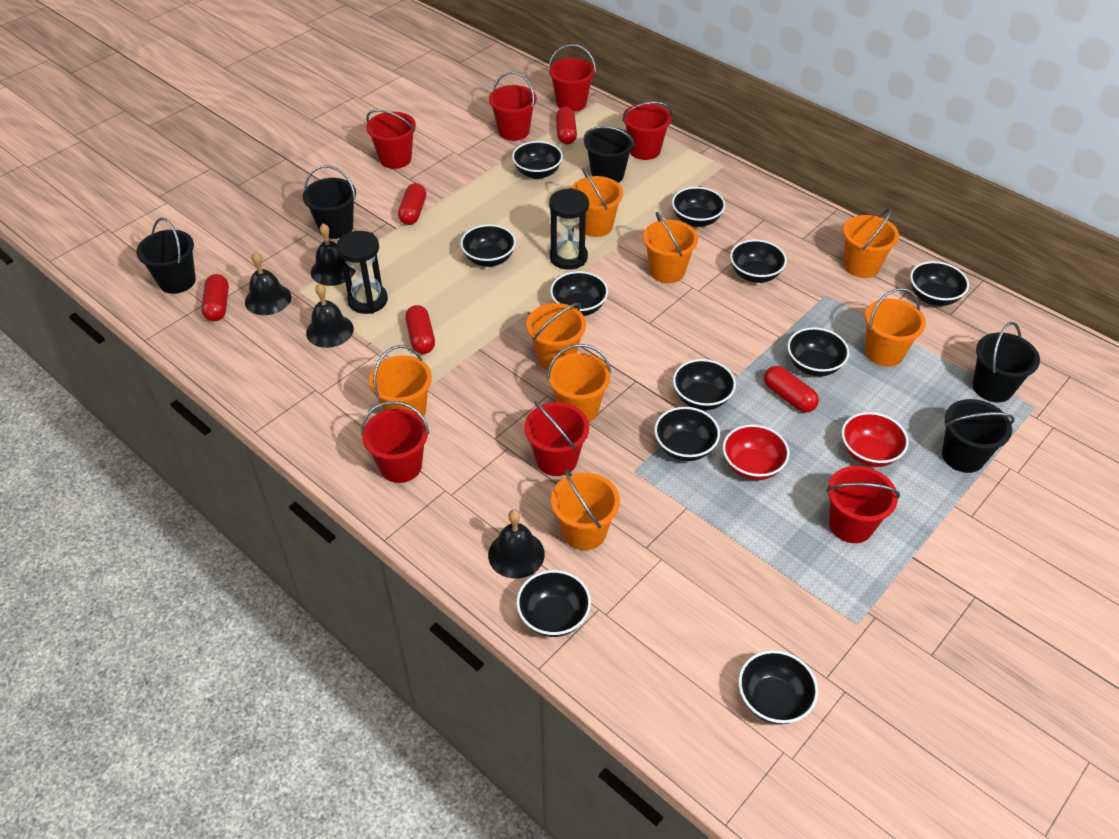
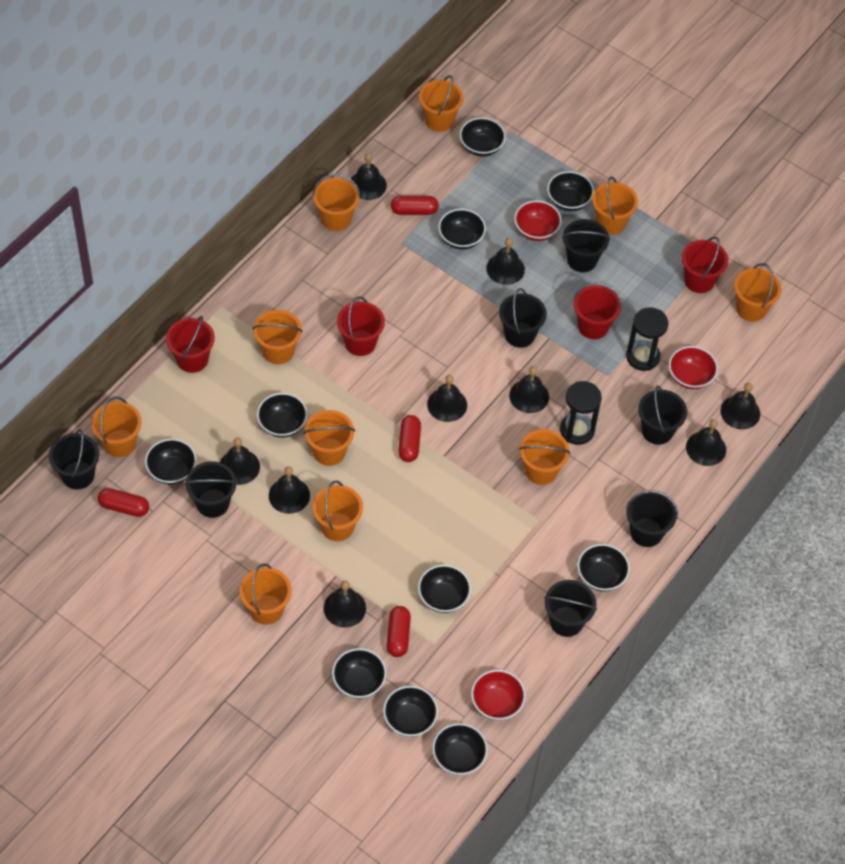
black bell: 4 -> 9
black bowl: 11 -> 10
black bucket: 5 -> 7
orange bucket: 8 -> 10
red bowl: 2 -> 3
red bucket: 7 -> 4
red capsule: 5 -> 4

